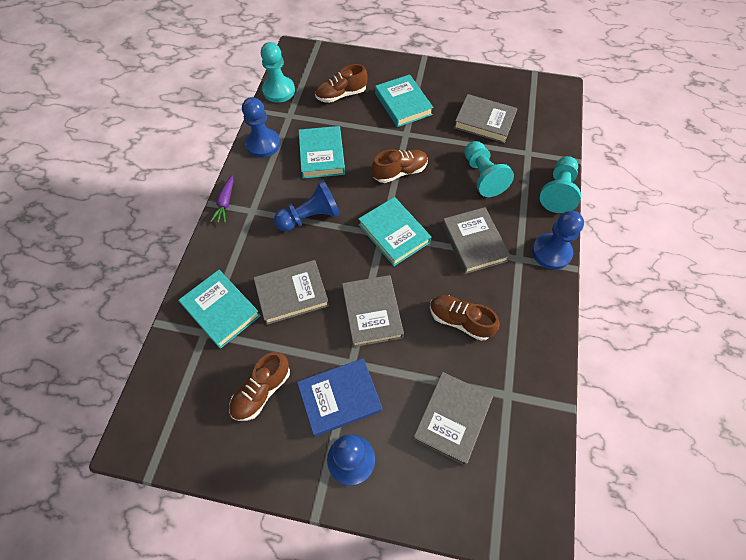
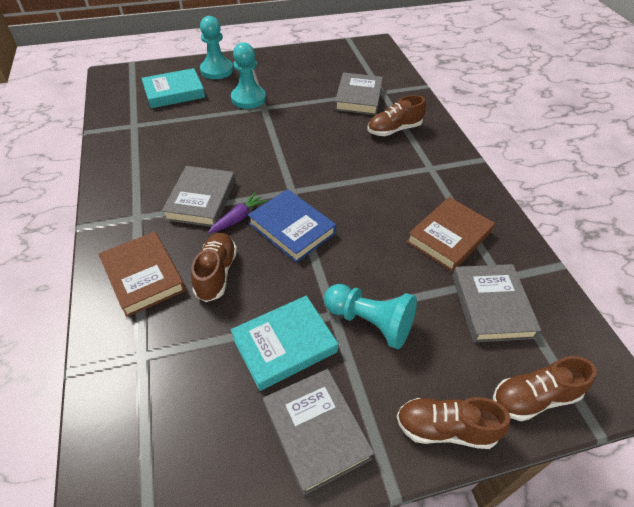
blue pawn: 4 -> 0
brown book: 0 -> 2
grey book: 5 -> 4
turquoise book: 4 -> 2

